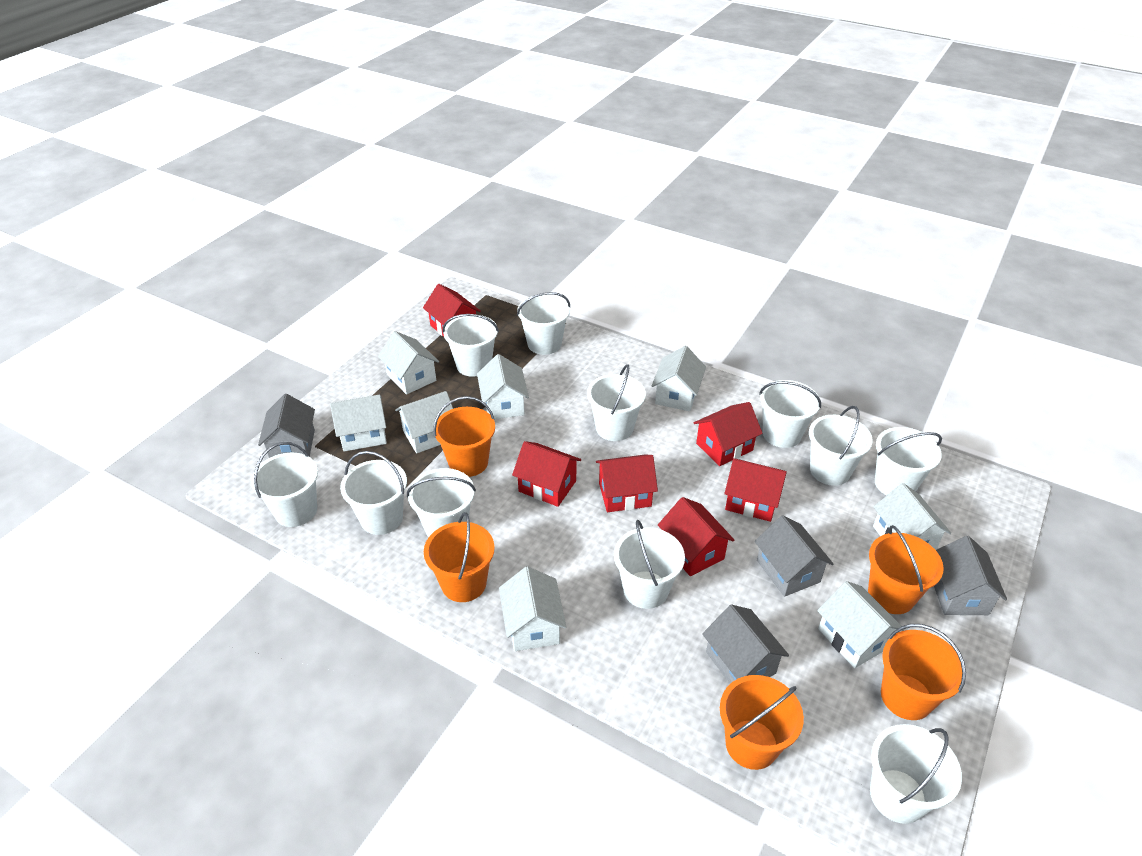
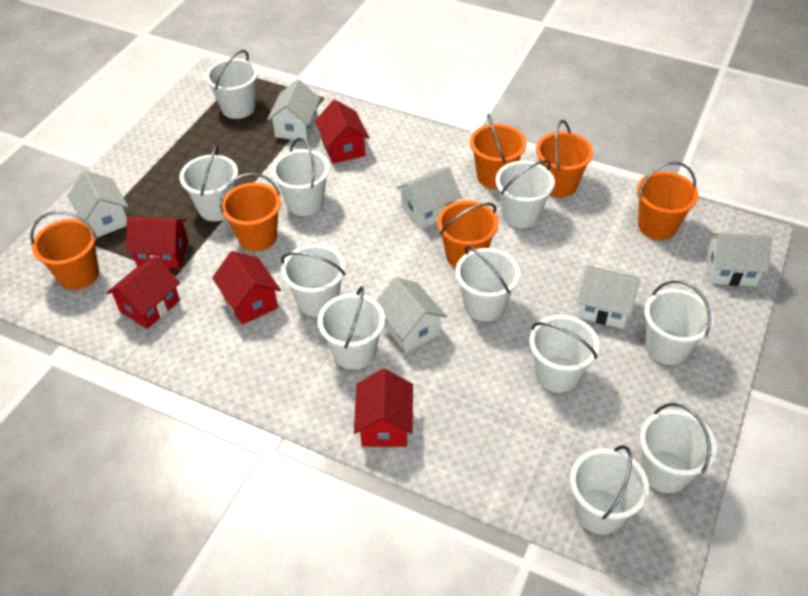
grey house: 4 -> 0
orange bucket: 5 -> 6
red house: 6 -> 5
white house: 8 -> 6

